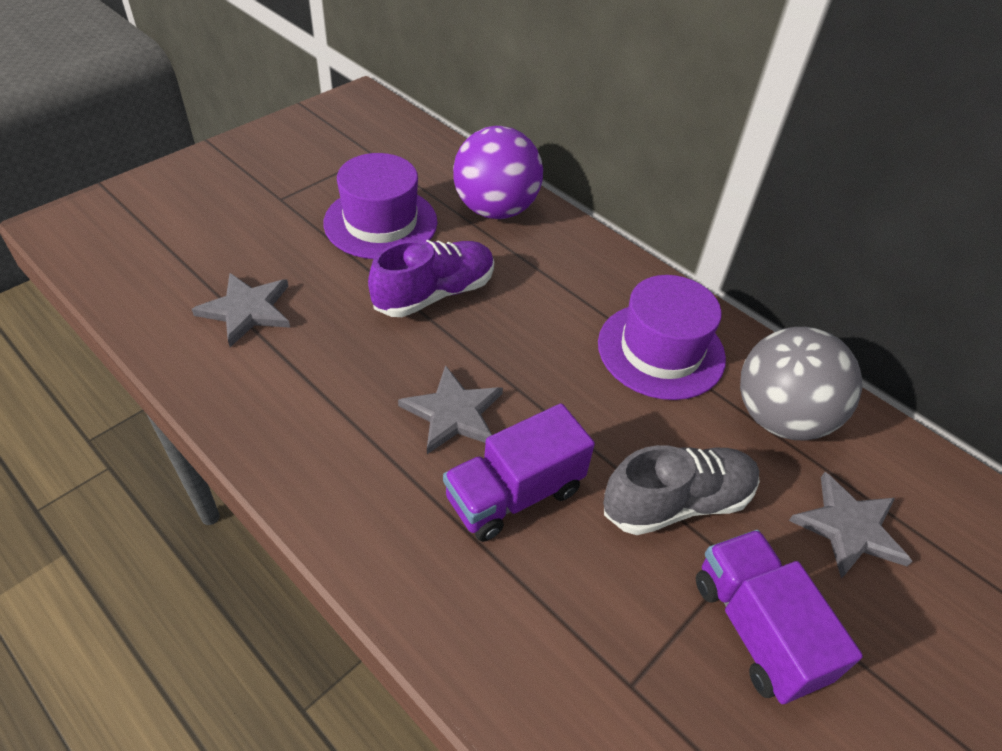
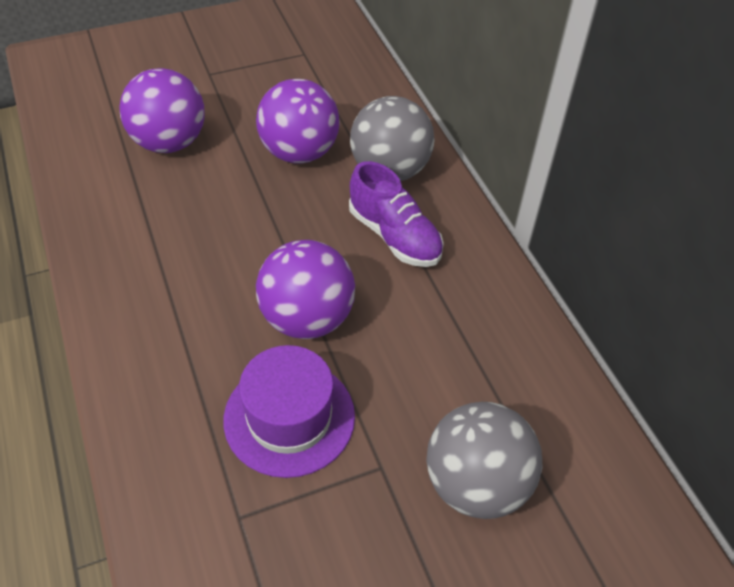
grey ball: 1 -> 2
grey shoe: 1 -> 0
grey star: 3 -> 0
purple ball: 1 -> 3
purple hat: 2 -> 1
purple truck: 2 -> 0

